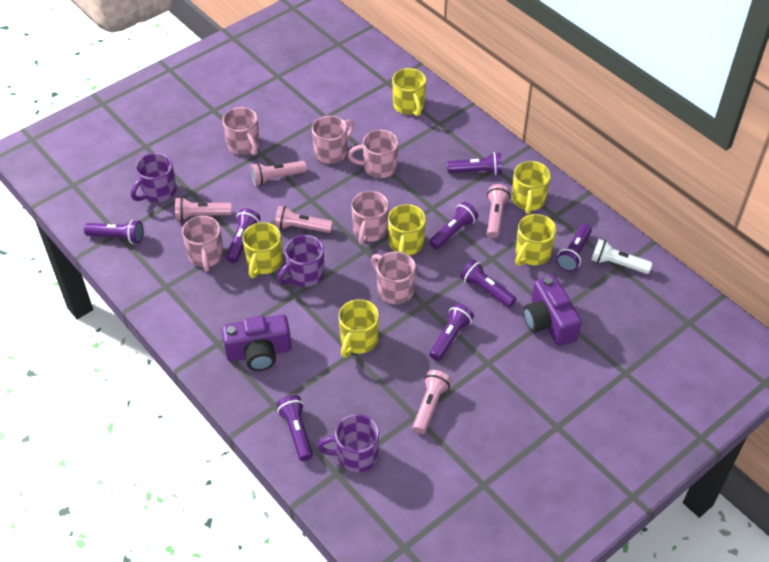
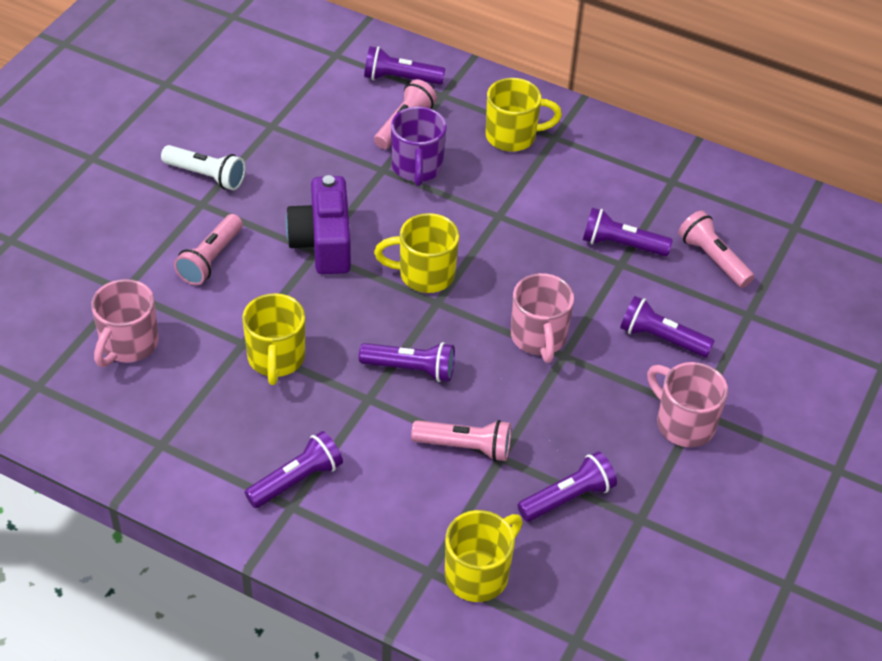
pink flashlight: 5 -> 4
pink mug: 6 -> 3
purple camera: 2 -> 1
purple flashlight: 8 -> 6
purple mug: 3 -> 1
yellow mug: 6 -> 4

